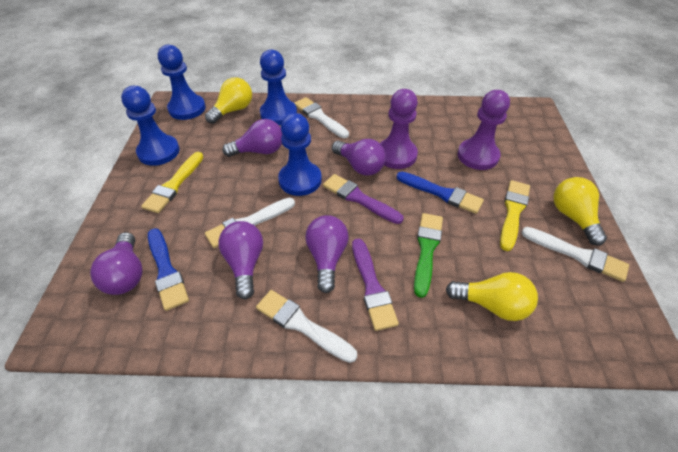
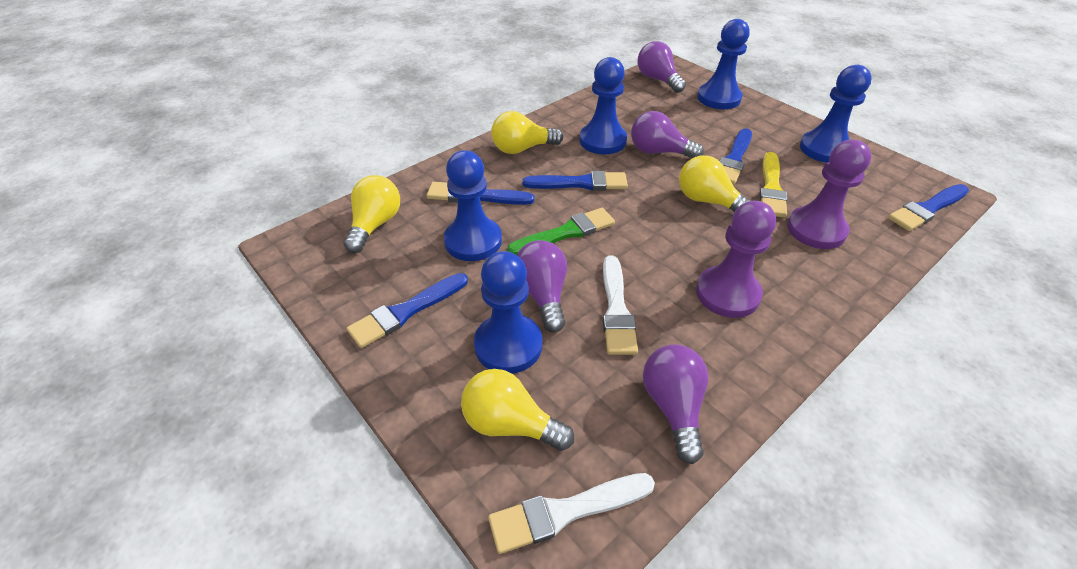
blue brush: 2 -> 5
blue pawn: 4 -> 5
purple brush: 2 -> 0
purple light bulb: 5 -> 4
white brush: 4 -> 2
yellow brush: 2 -> 1
yellow light bulb: 3 -> 4

